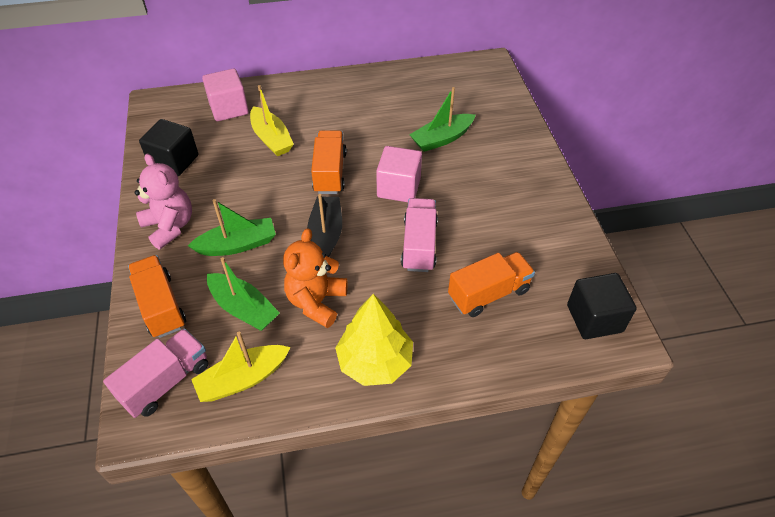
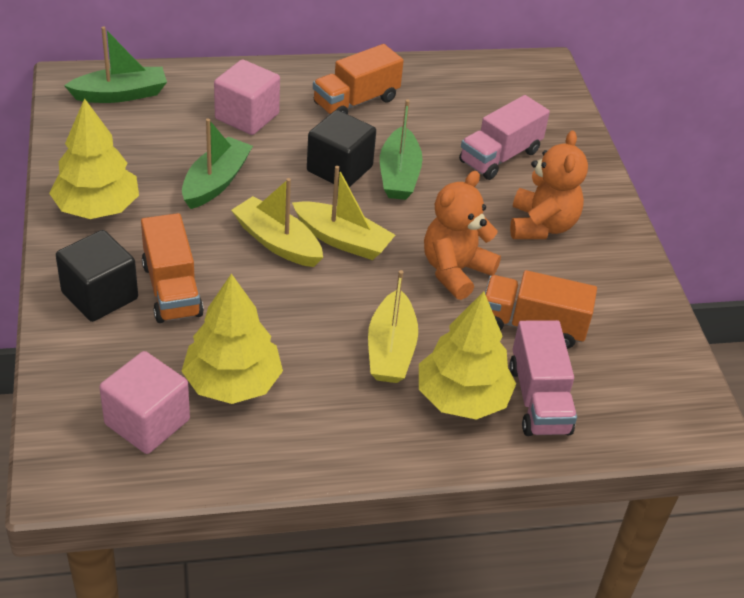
black boat: 1 -> 0
orange teddy bear: 1 -> 2
pink teddy bear: 1 -> 0
yellow boat: 2 -> 3
yellow tree: 1 -> 3

